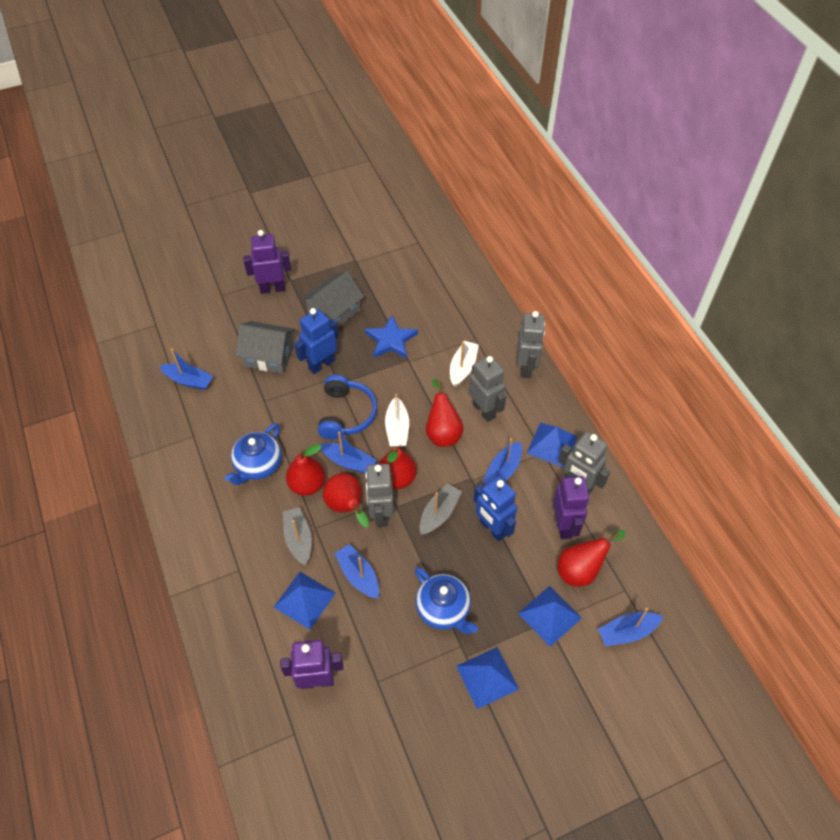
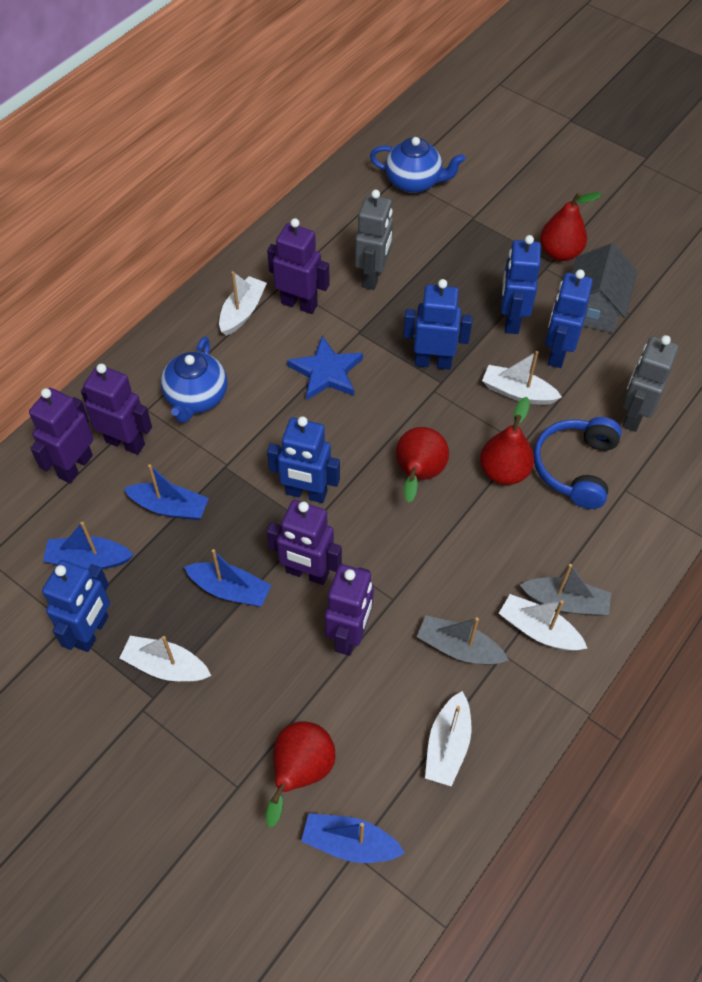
blue boat: 5 -> 4
blue pyramid: 4 -> 0
blue robot: 2 -> 5
grey house: 2 -> 1
grey robot: 4 -> 2
purple robot: 3 -> 5
red pear: 5 -> 4
white boat: 2 -> 5

